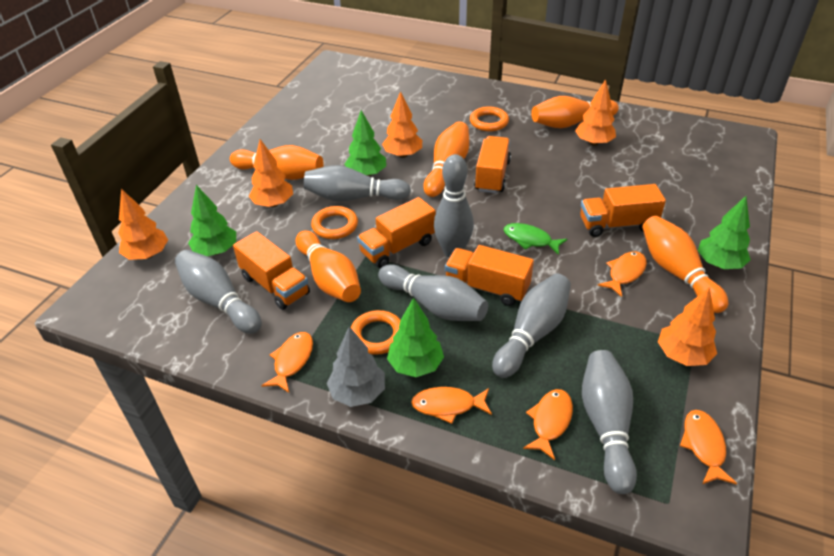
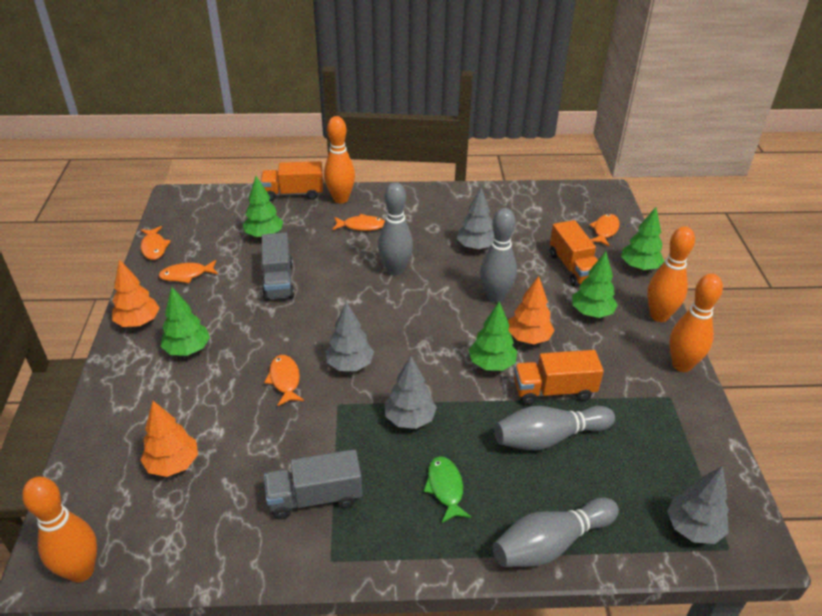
green tree: 4 -> 5
grey bowling pin: 6 -> 4
grey tree: 1 -> 4
grey truck: 0 -> 2
orange bowling pin: 5 -> 4
orange ring: 3 -> 0
orange tree: 5 -> 3
orange truck: 5 -> 3

